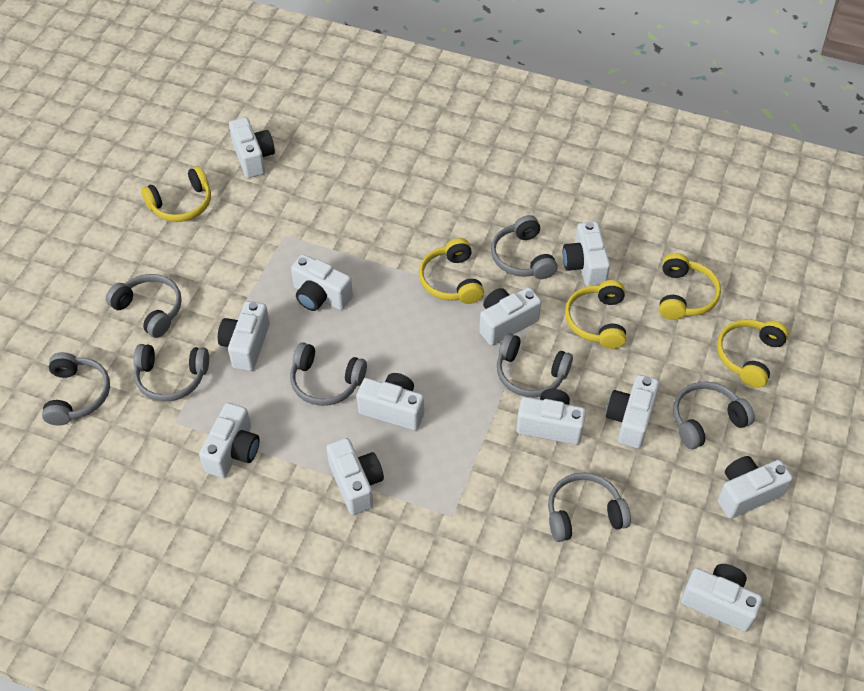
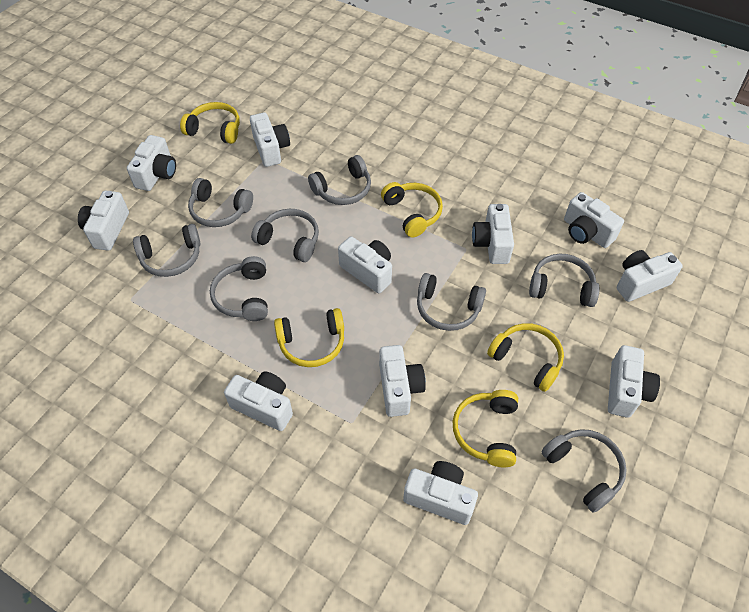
white camera: 12 -> 11

